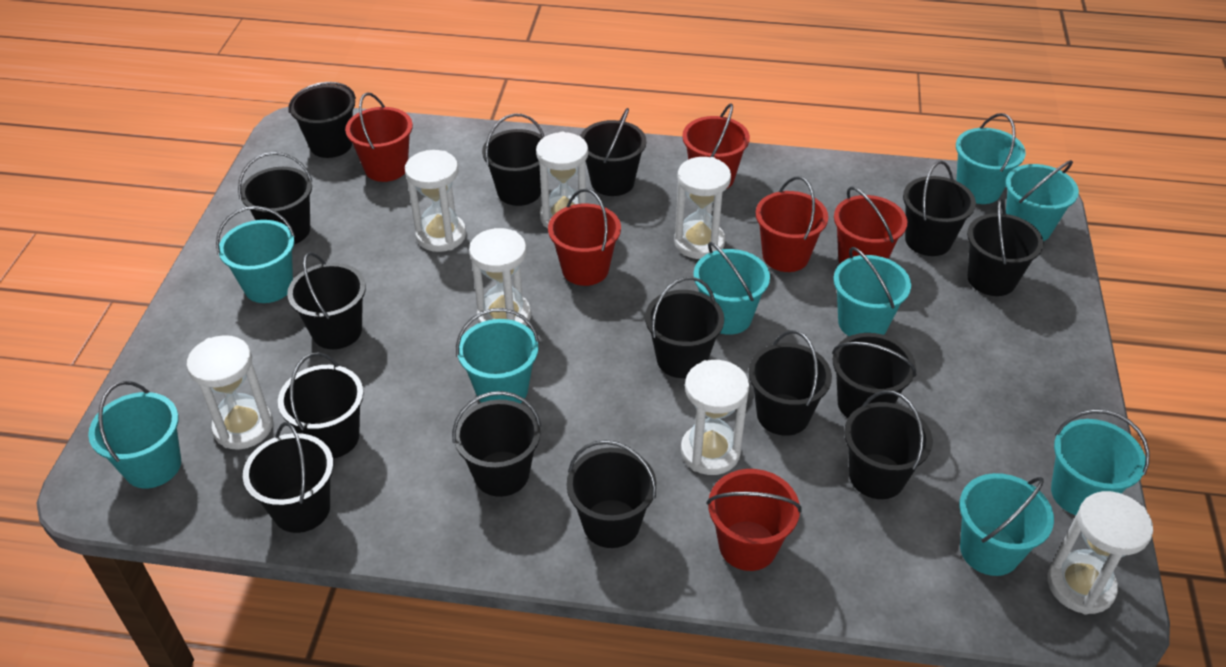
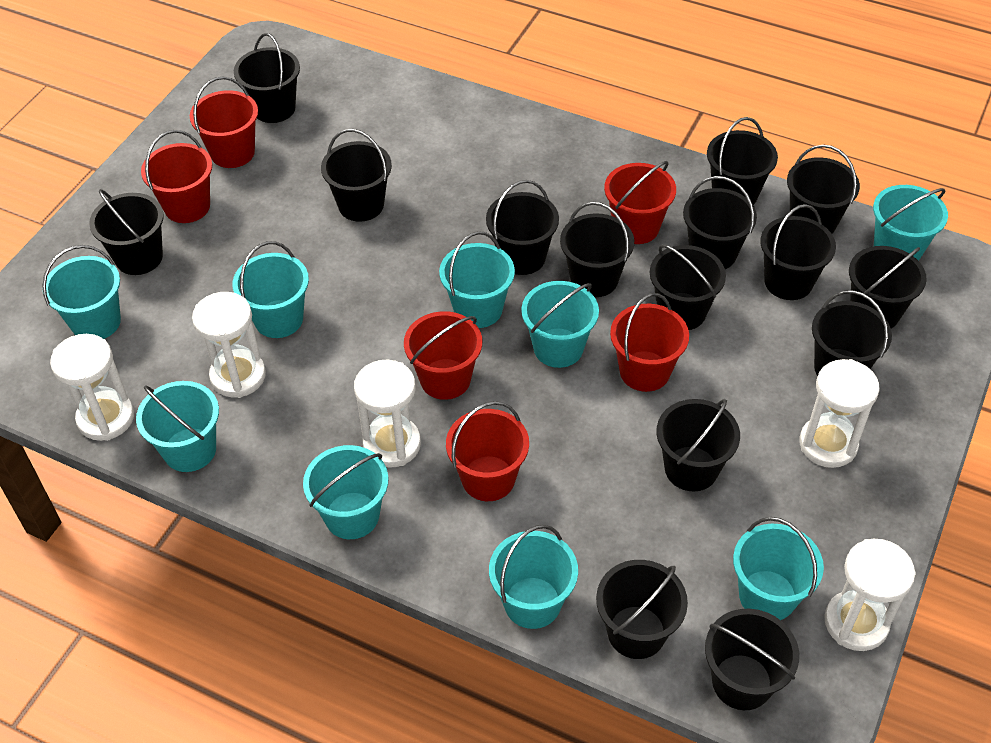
white hourglass: 7 -> 5

